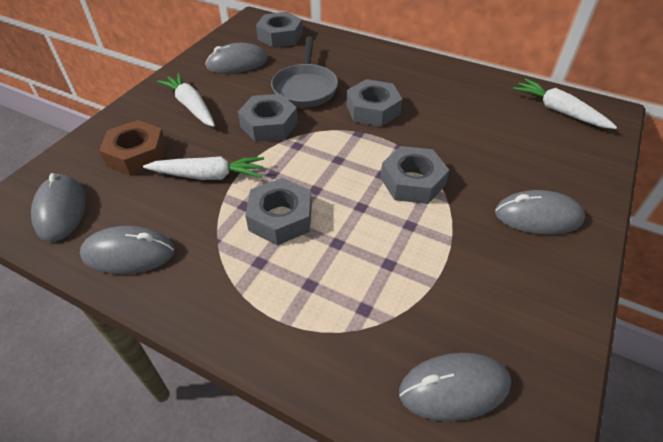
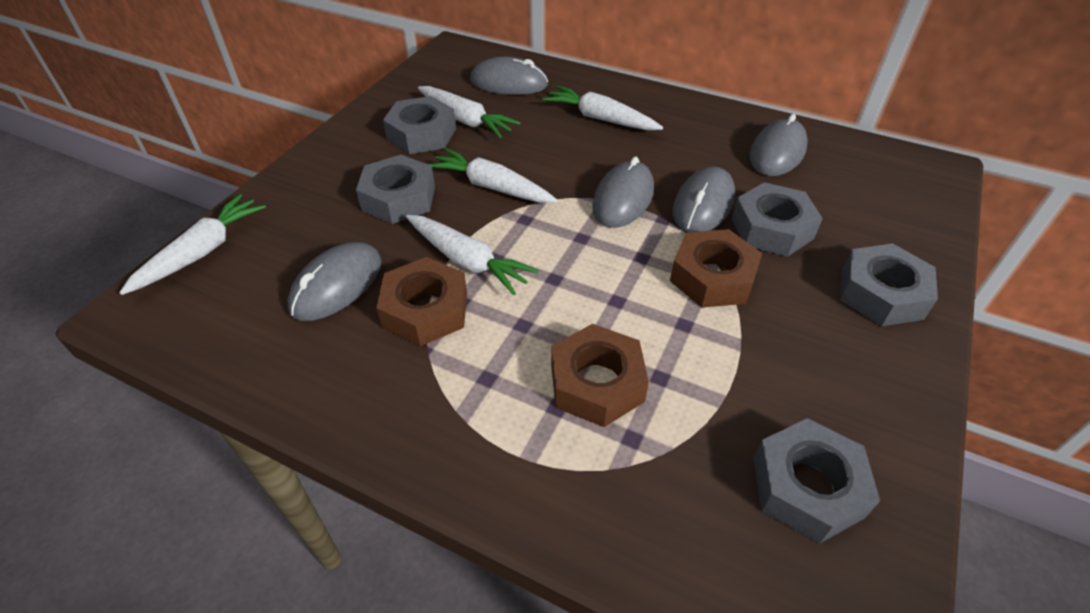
brown nut: 1 -> 3
grey pan: 1 -> 0
white carrot: 3 -> 5

